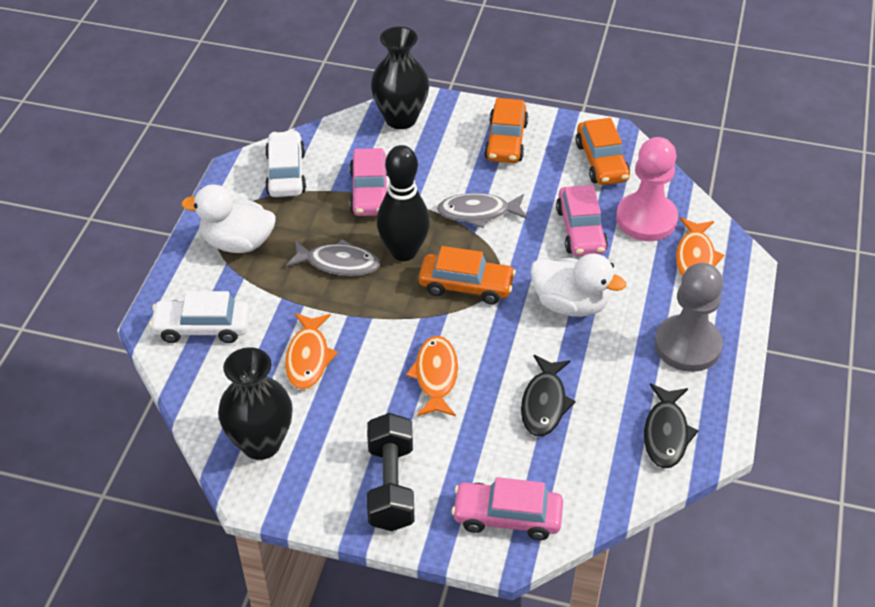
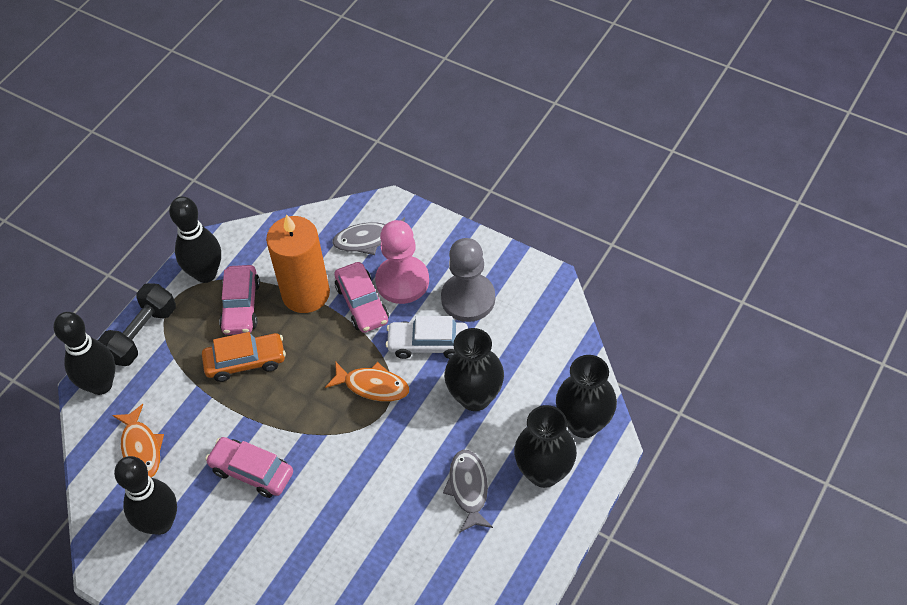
black bowling pin: 1 -> 3
black fish: 2 -> 0
black vase: 2 -> 3
orange candle: 0 -> 1
orange car: 3 -> 1
orange fish: 3 -> 2
white car: 2 -> 1
white duck: 2 -> 0

